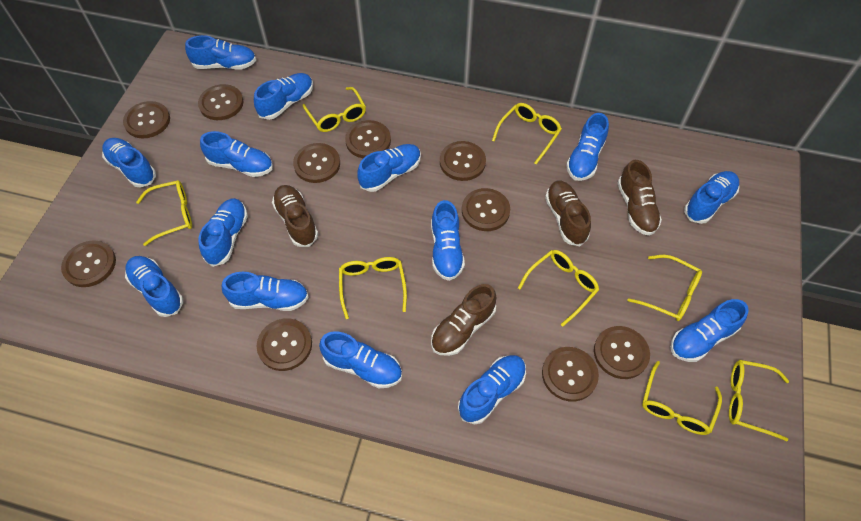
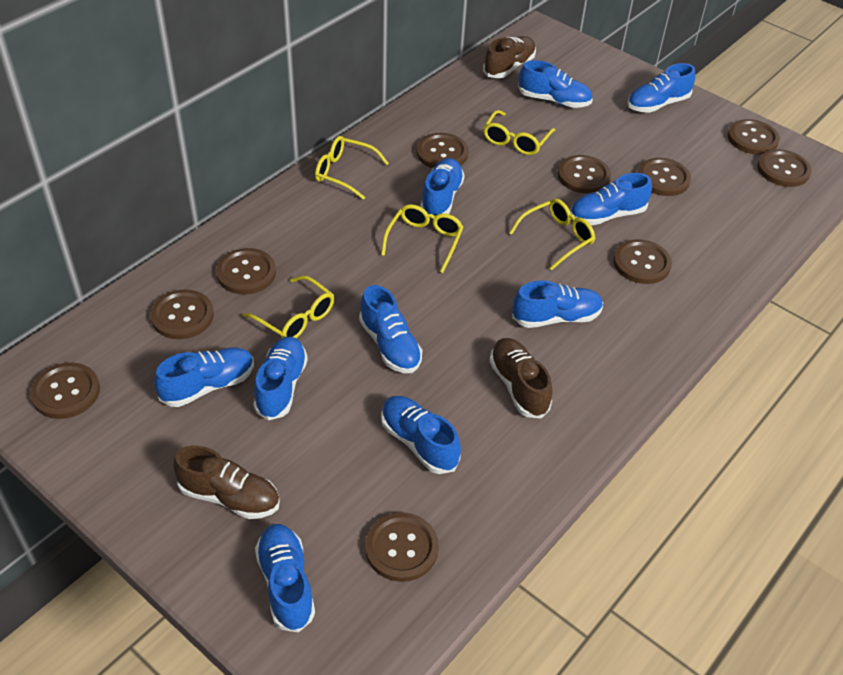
blue shoe: 14 -> 10
brown shoe: 4 -> 3
yellow glasses: 8 -> 5

